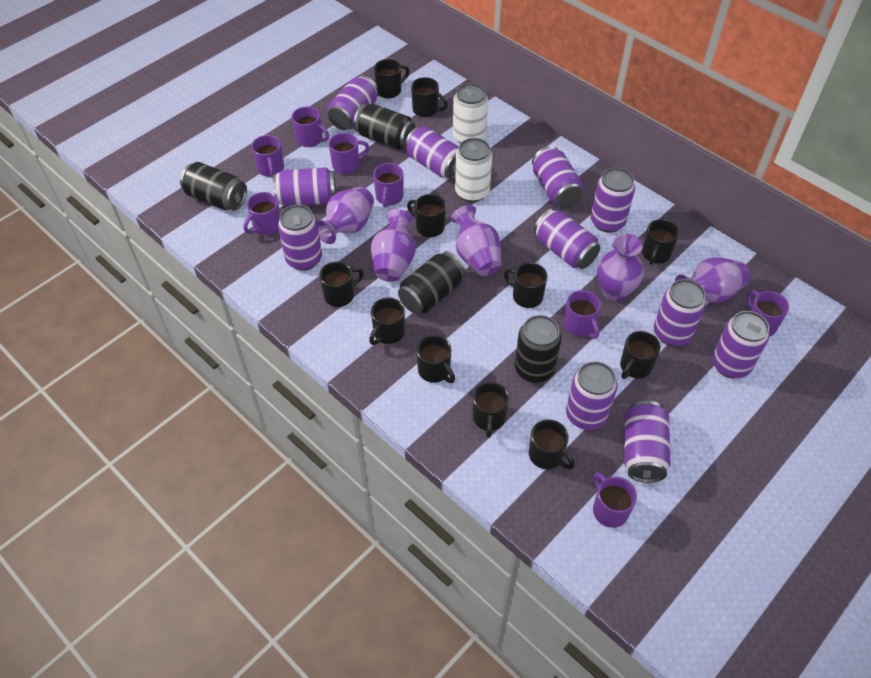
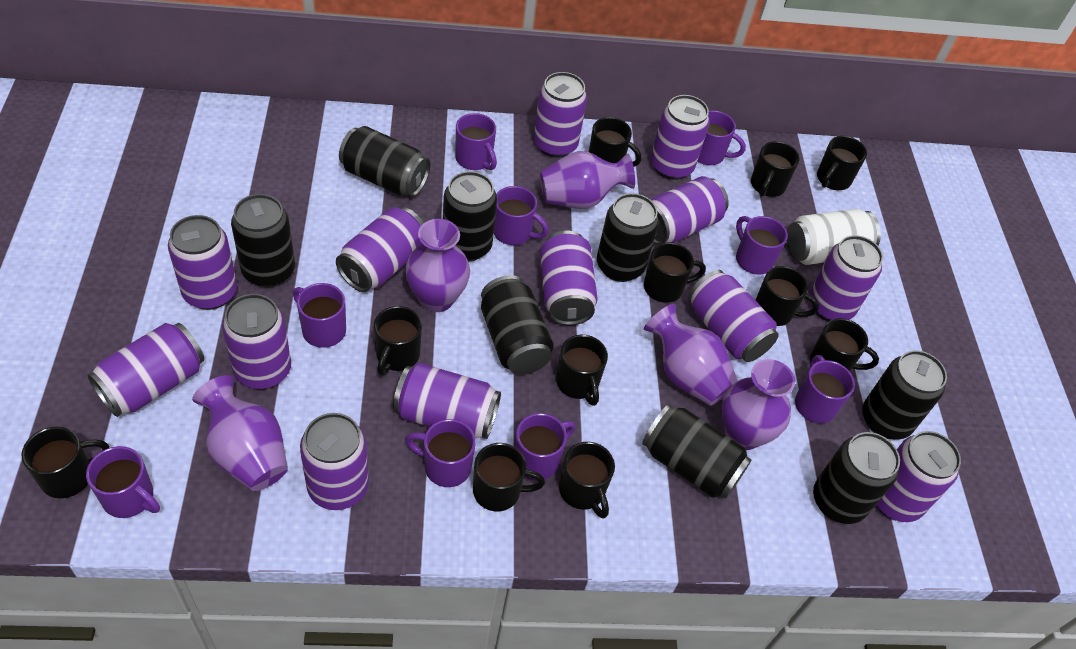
black can: 4 -> 8
purple can: 11 -> 13
purple mug: 8 -> 9
white can: 2 -> 1

